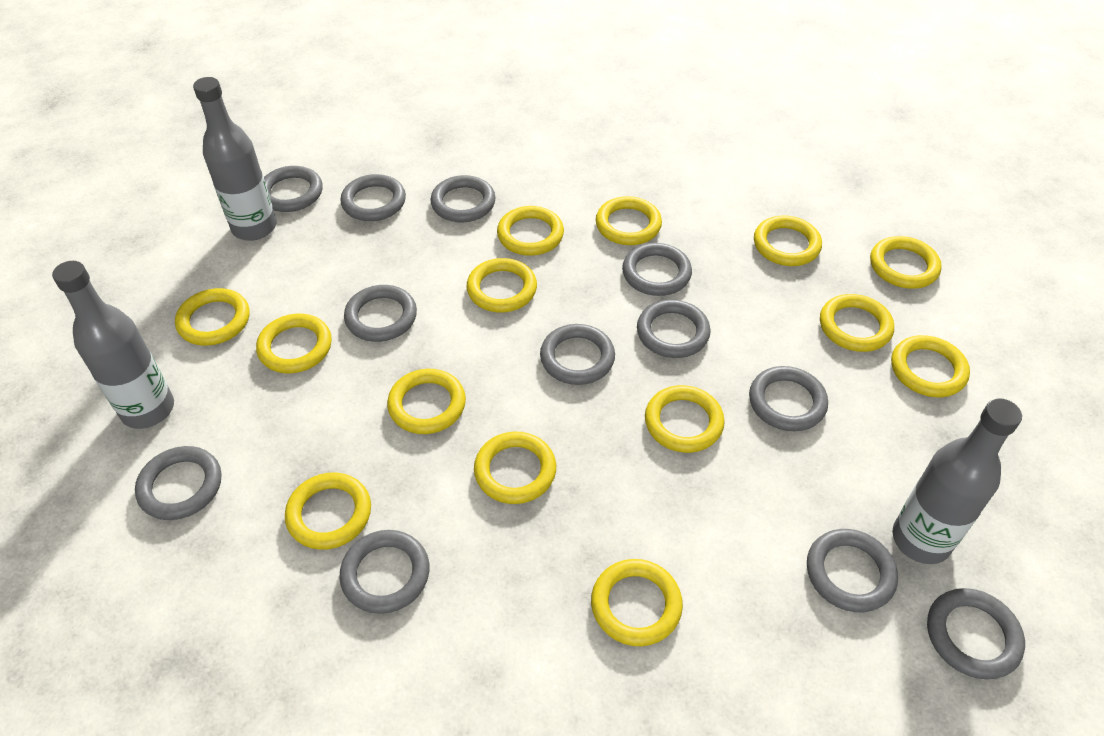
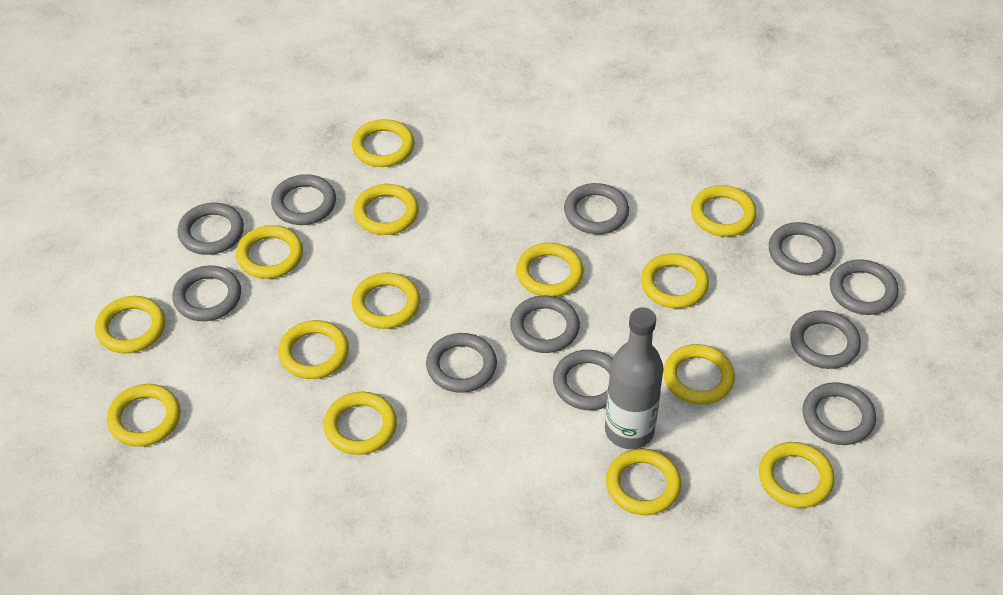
grey bottle: 3 -> 1
grey ring: 12 -> 11

